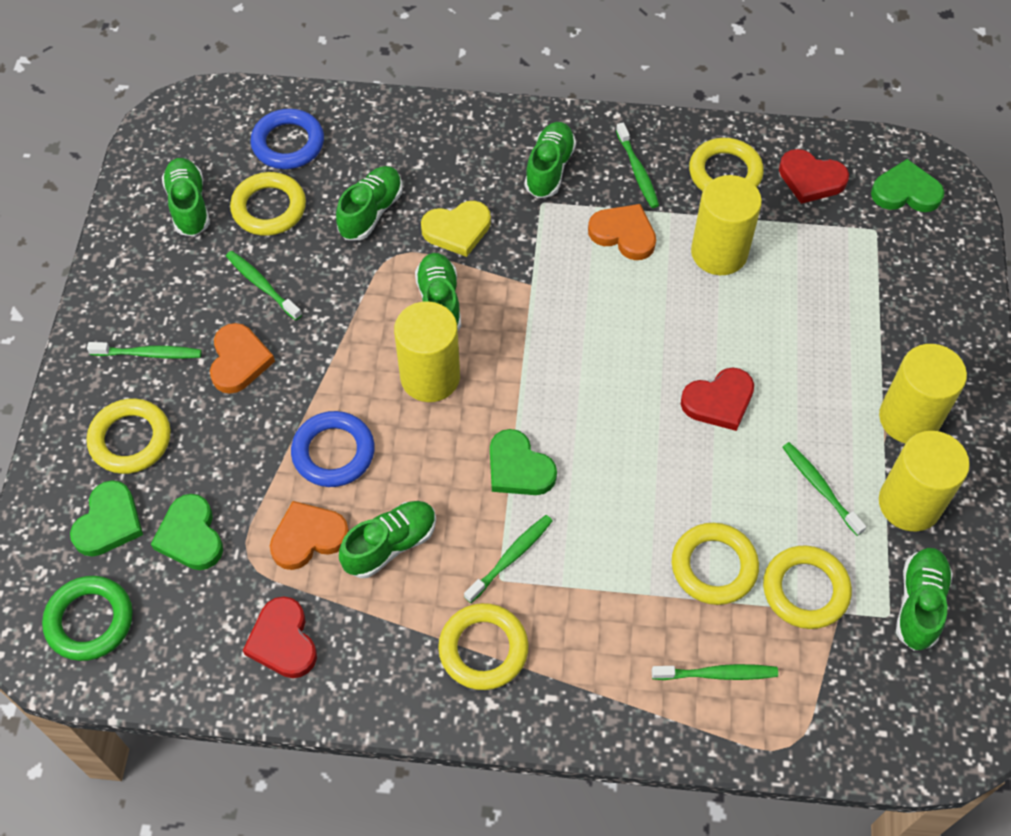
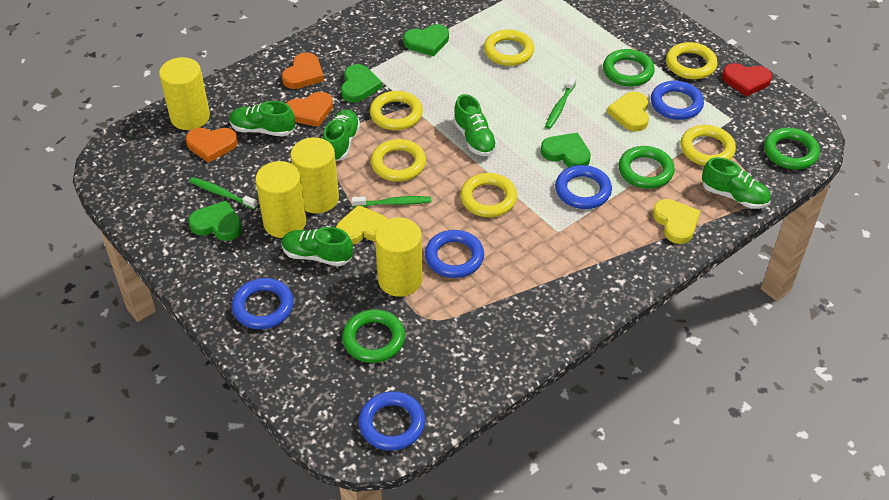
blue ring: 2 -> 5
green ring: 1 -> 4
green shoe: 6 -> 5
green toothbrush: 6 -> 3
red heart: 3 -> 1
yellow heart: 1 -> 3

